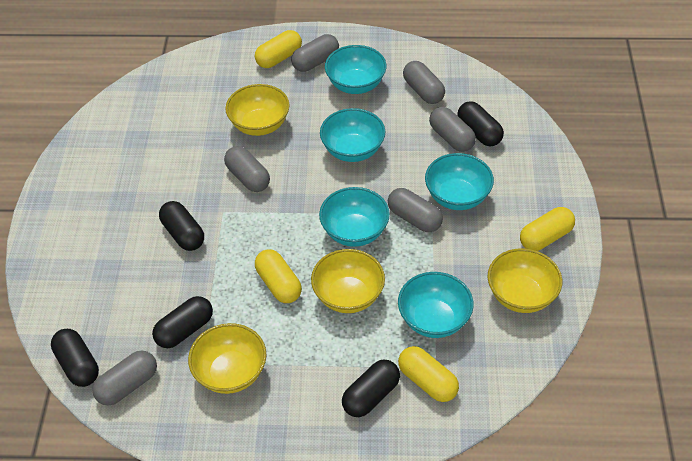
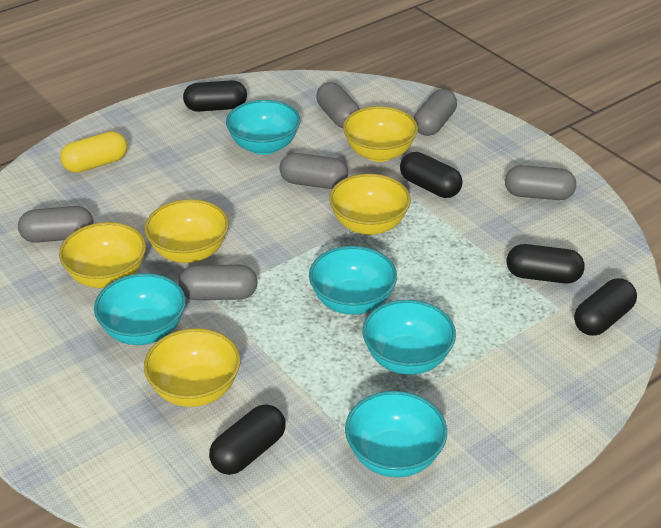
yellow bowl: 4 -> 5
yellow capsule: 4 -> 1

